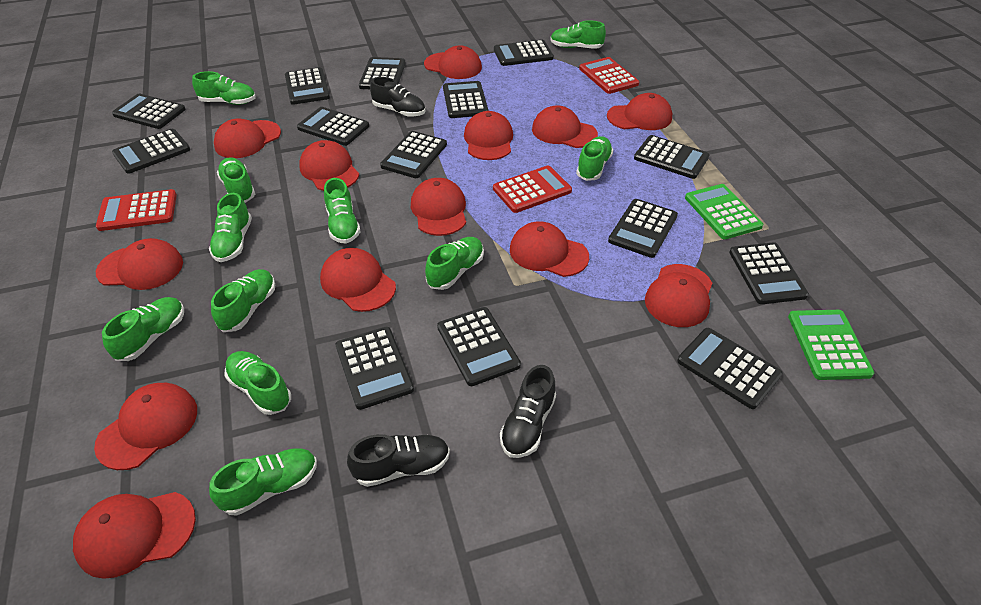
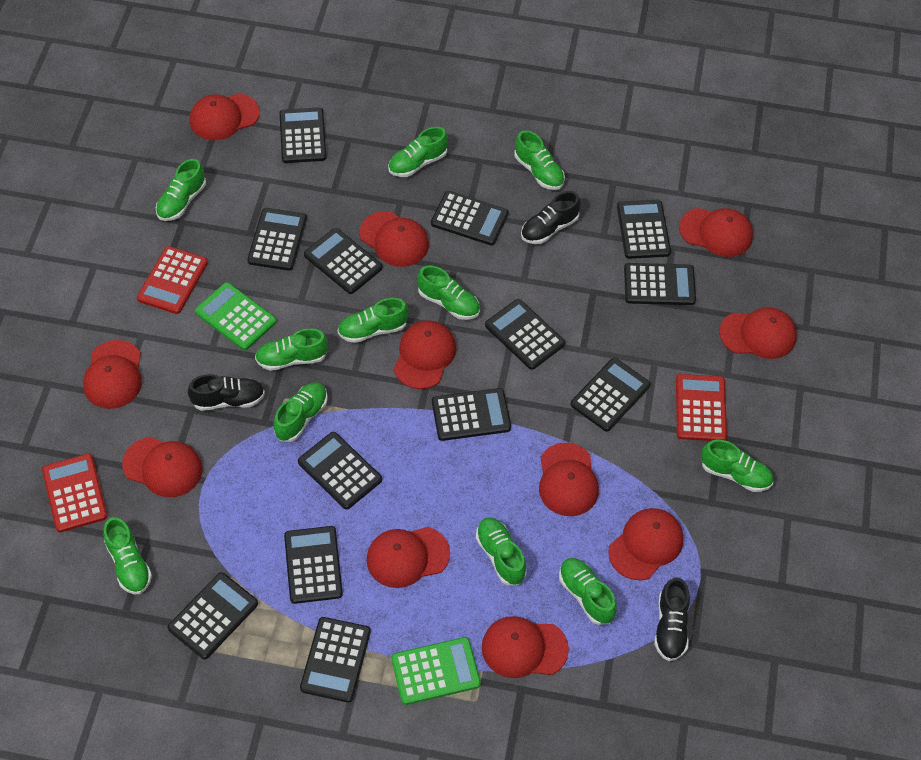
black calculator: 14 -> 13
red cap: 13 -> 11

